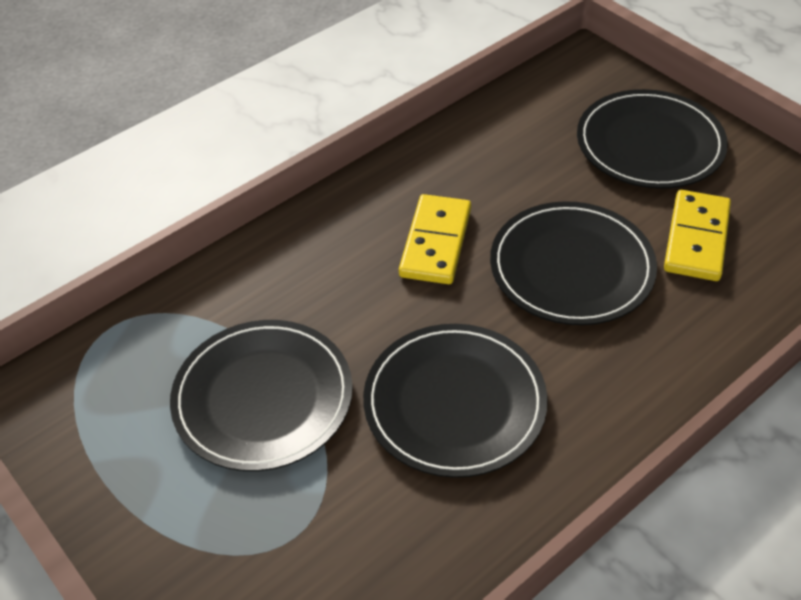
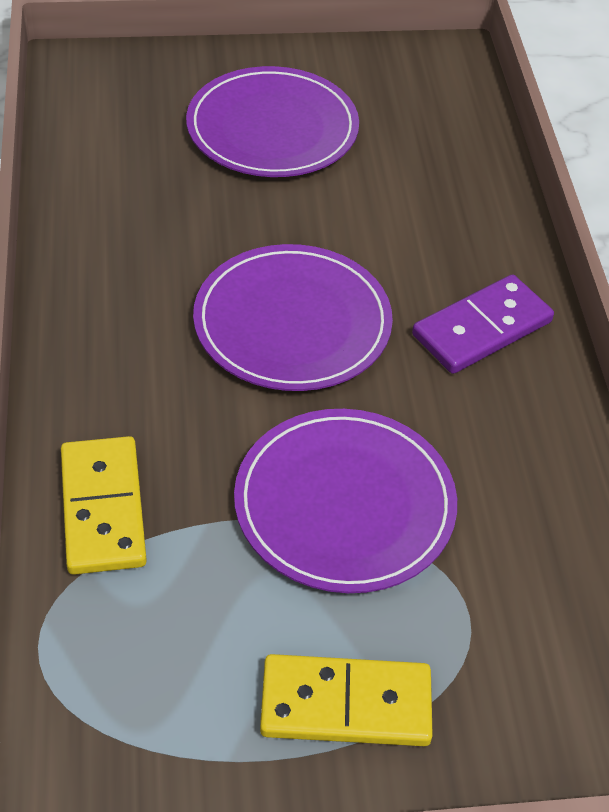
black plate: 4 -> 0
purple domino: 0 -> 1
purple plate: 0 -> 3

